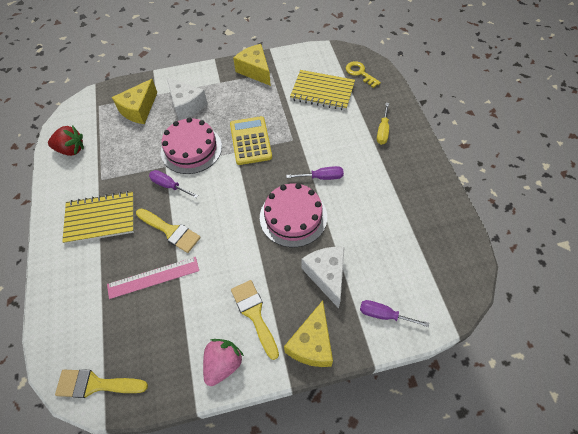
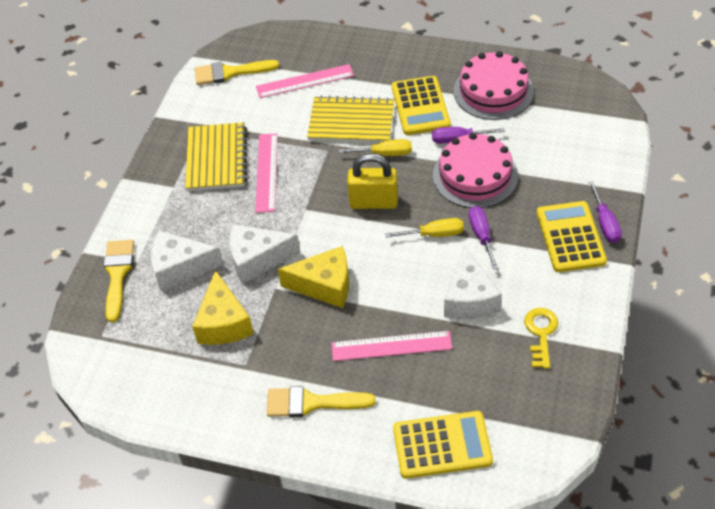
pink ruler: 1 -> 3
pink strawberry: 1 -> 0
red strawberry: 1 -> 0
white cheese: 2 -> 3
yellow calculator: 1 -> 3
yellow cheese: 3 -> 2
yellow padlock: 0 -> 1
yellow screwdriver: 1 -> 2

